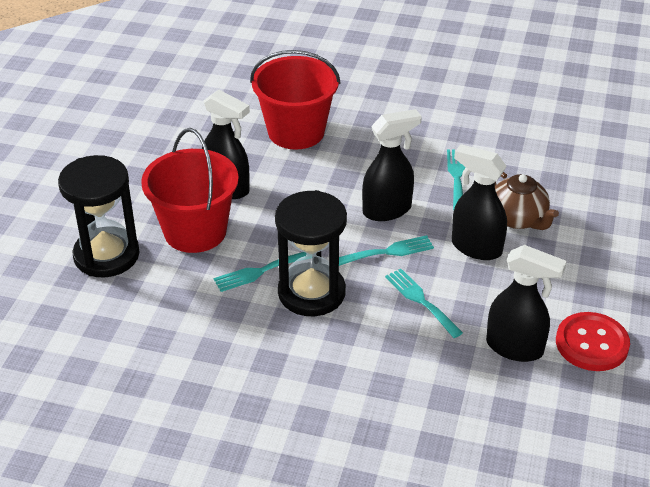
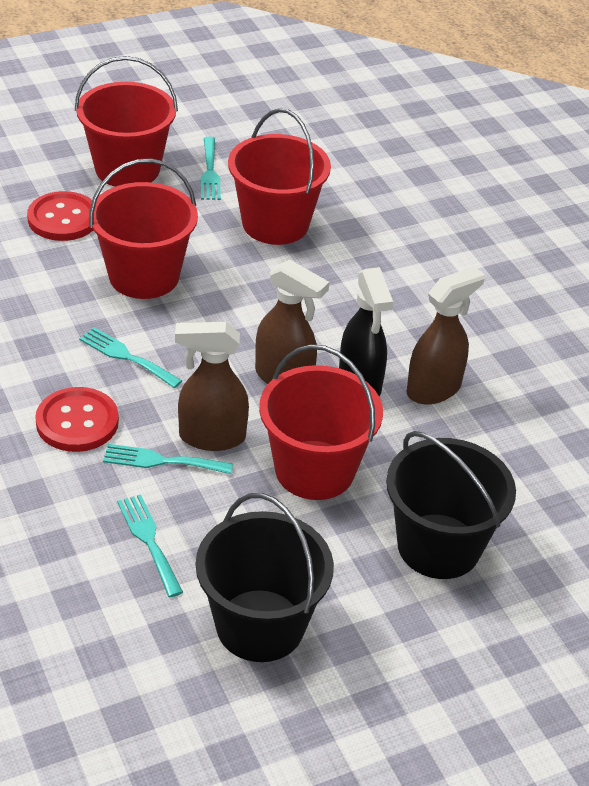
black bucket: 0 -> 2
black hourglass: 2 -> 0
black spray bottle: 4 -> 1
brown spray bottle: 0 -> 3
brown teapot: 1 -> 0
red bucket: 2 -> 4
red button: 1 -> 2

